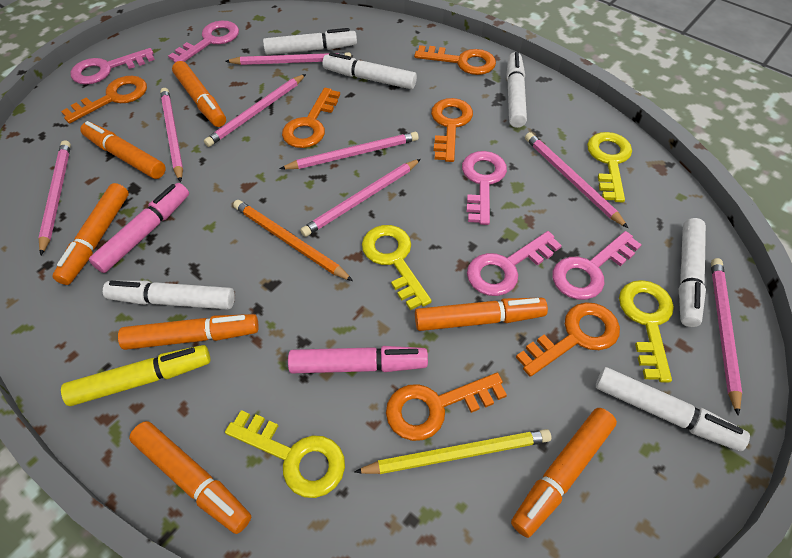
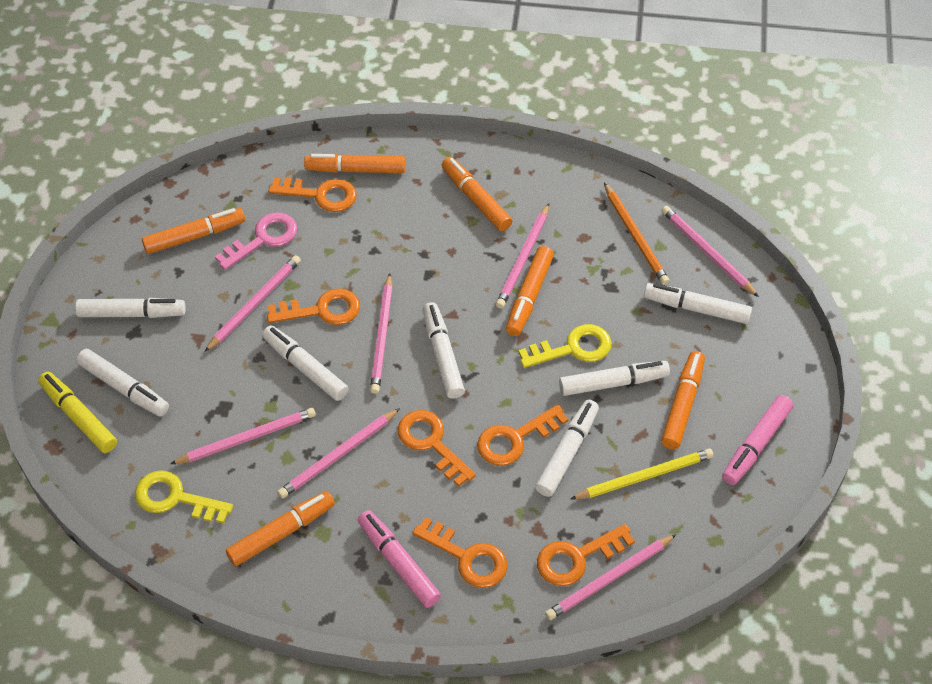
orange marker: 7 -> 6
pink key: 5 -> 1
pink pencil: 8 -> 7
white marker: 6 -> 7
yellow key: 4 -> 2

